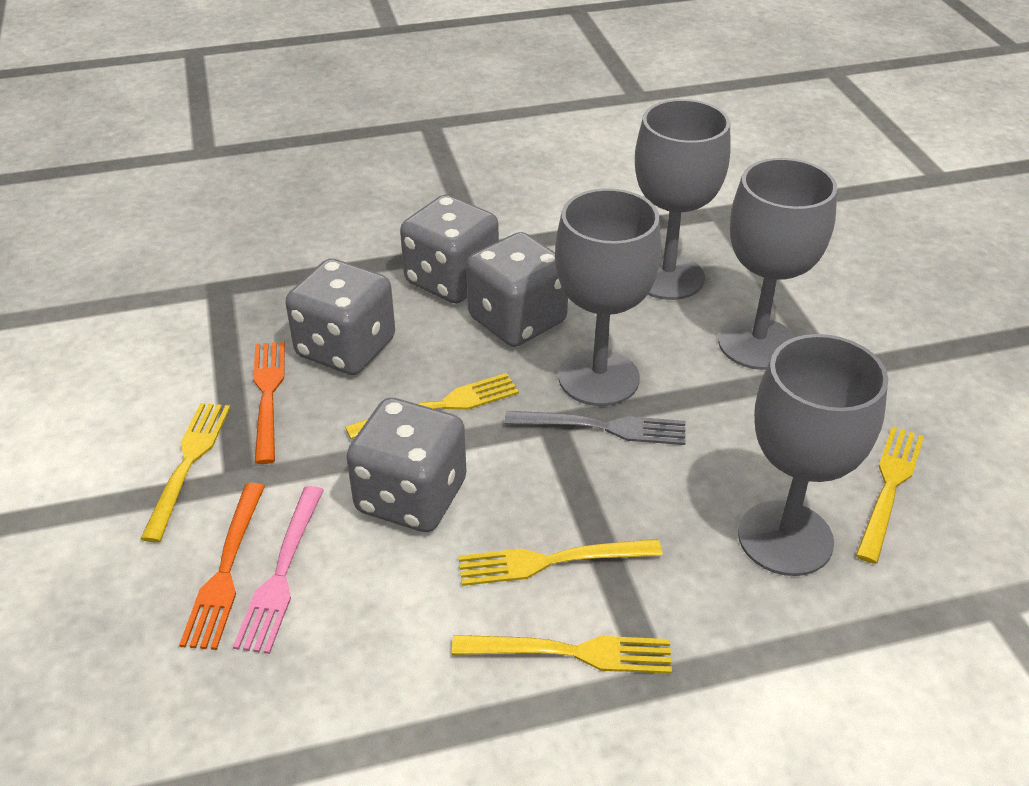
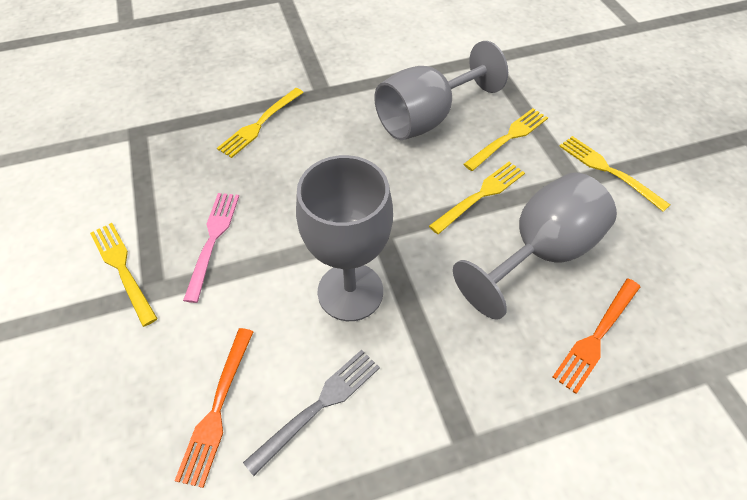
grey dice: 4 -> 0
grey goblet: 4 -> 3

